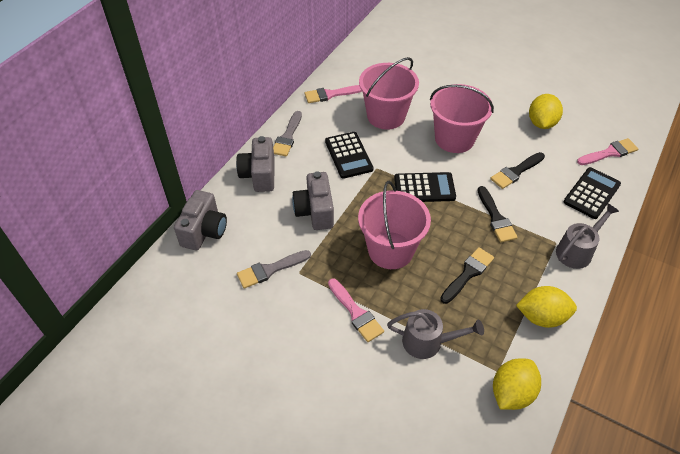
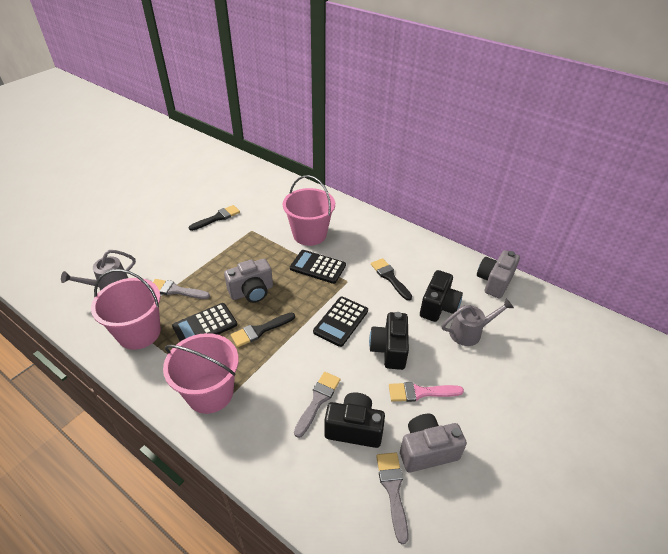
black camera: 0 -> 3
grey brush: 2 -> 3
pink brush: 3 -> 1
yellow lemon: 3 -> 0

